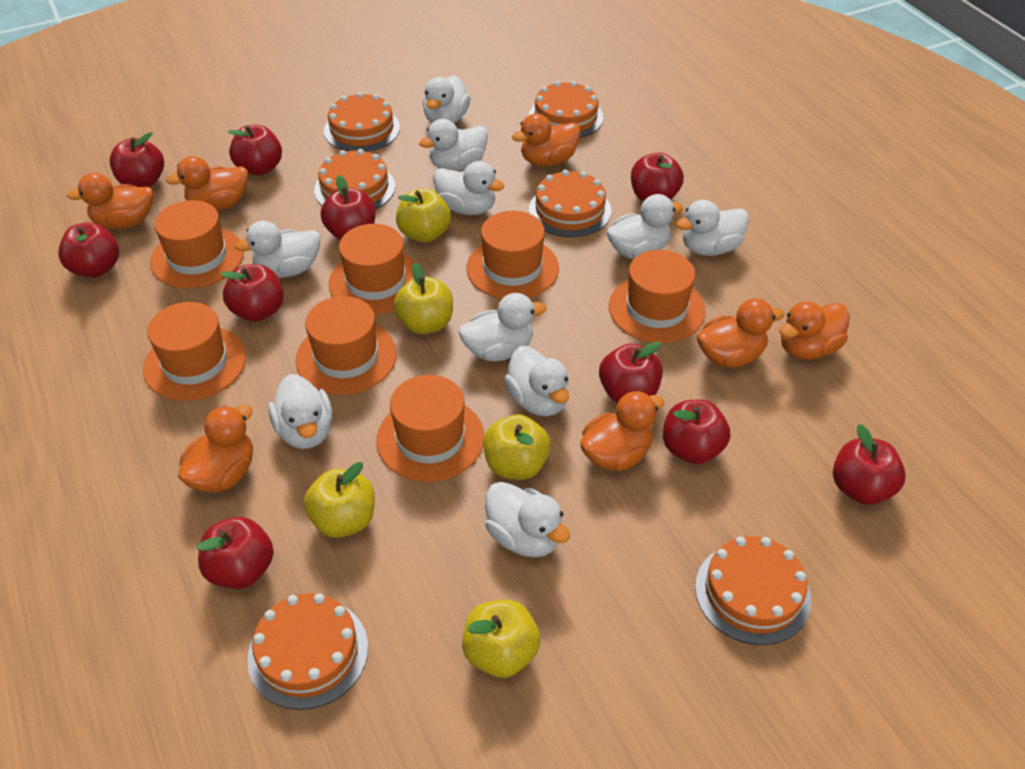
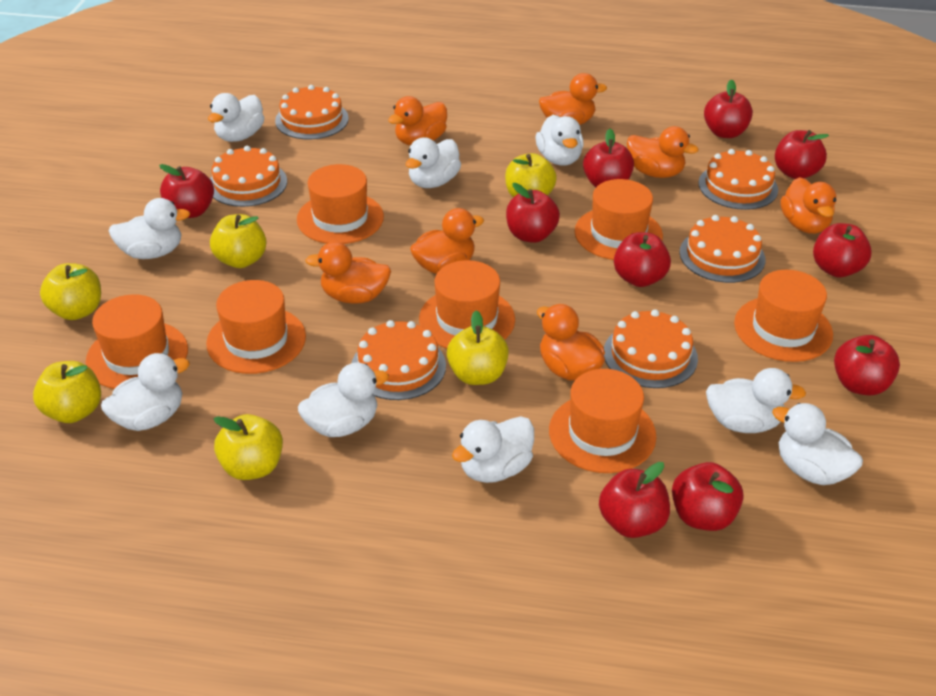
white duck: 10 -> 9
yellow apple: 5 -> 6

